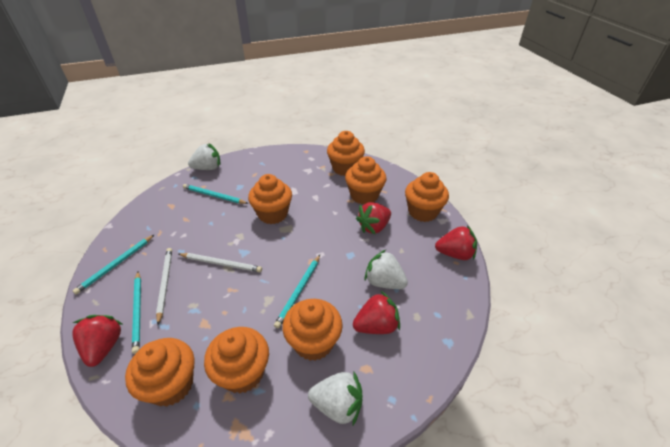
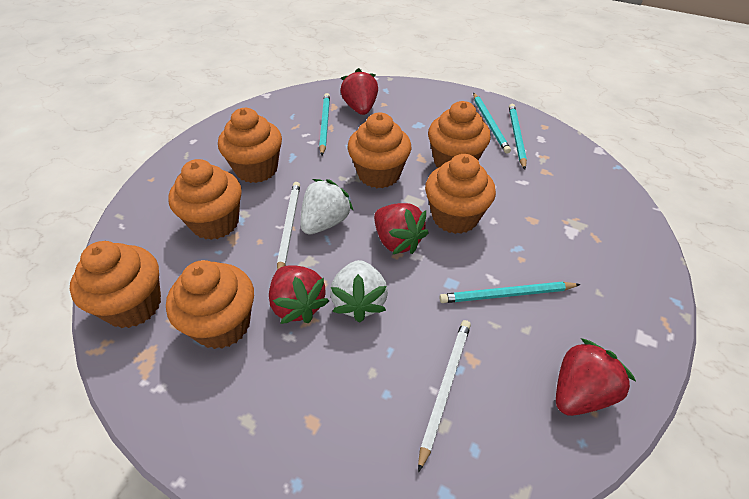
white strawberry: 3 -> 2

